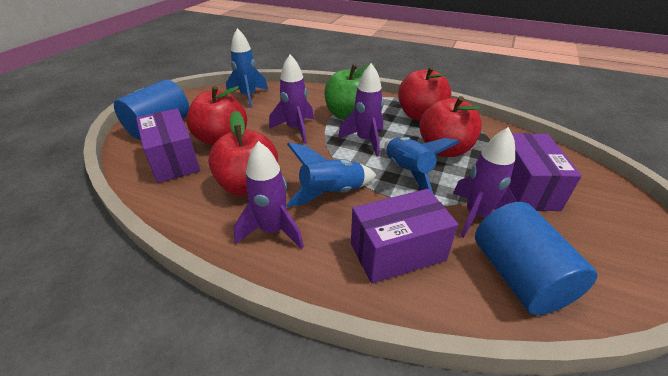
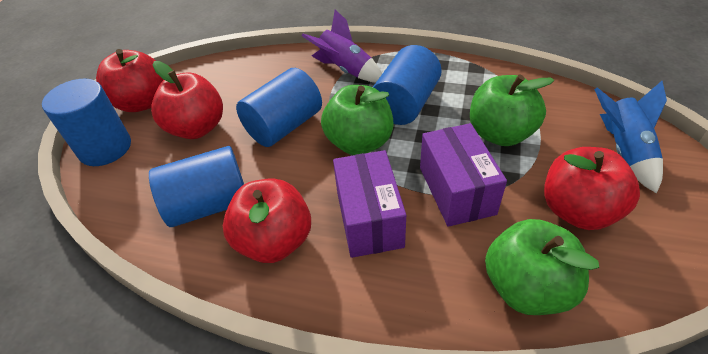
blue cylinder: 2 -> 4
blue rocket: 3 -> 1
green apple: 1 -> 3
purple box: 3 -> 2
purple rocket: 4 -> 1

